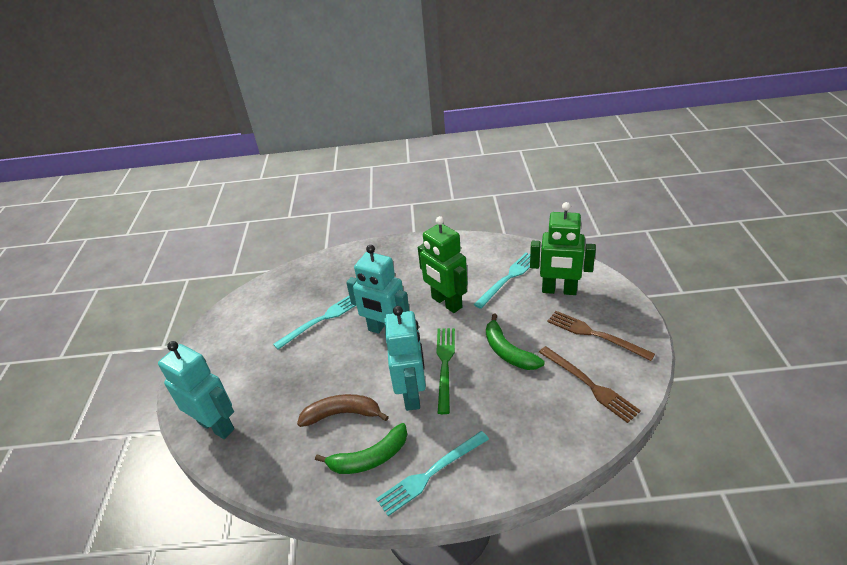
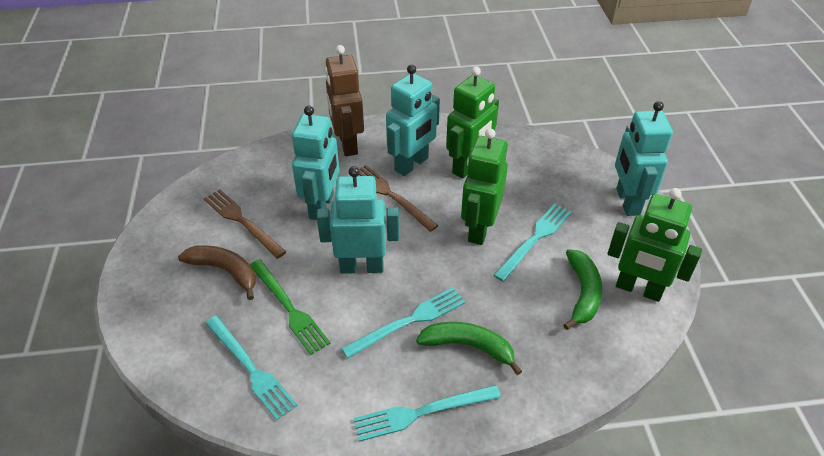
brown robot: 0 -> 1
green robot: 2 -> 3
turquoise fork: 3 -> 4
turquoise robot: 3 -> 4

